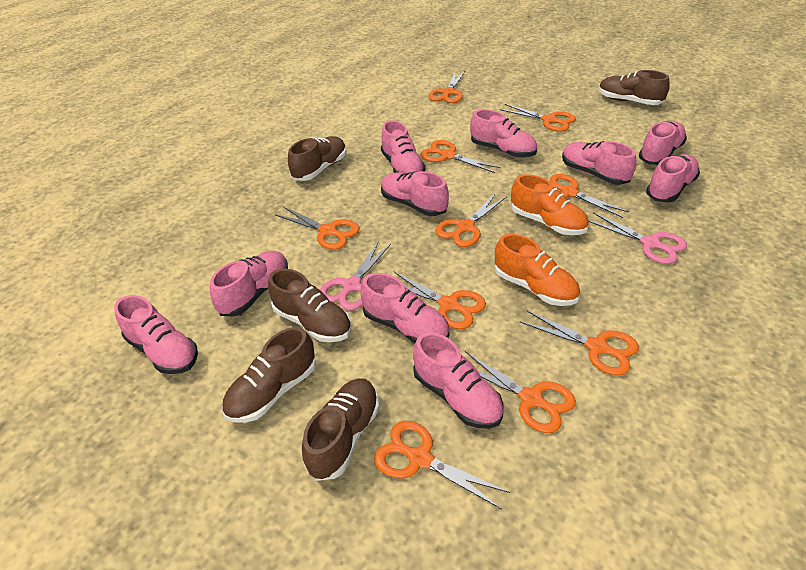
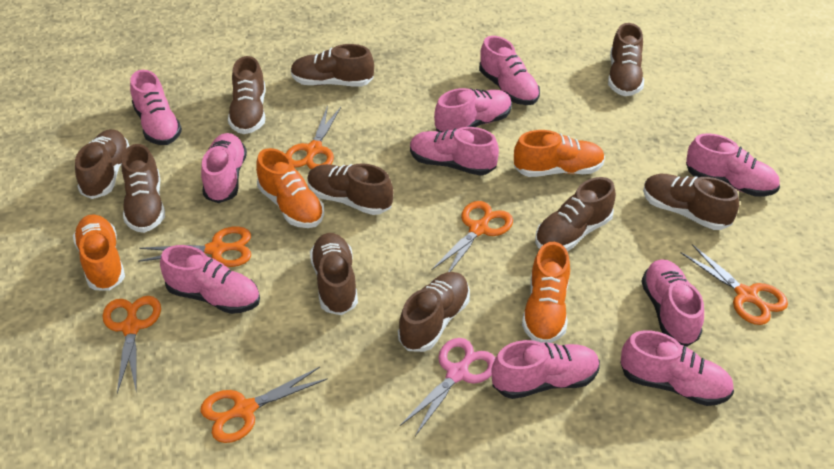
brown shoe: 5 -> 10
orange scissors: 10 -> 6
orange shoe: 2 -> 4
pink scissors: 2 -> 1

